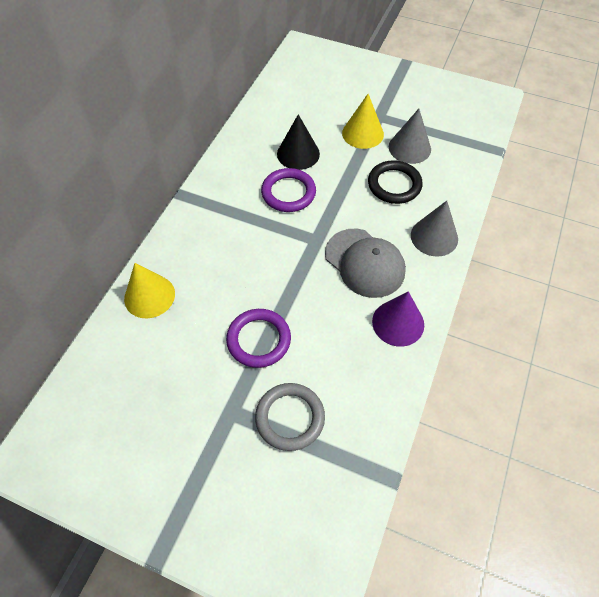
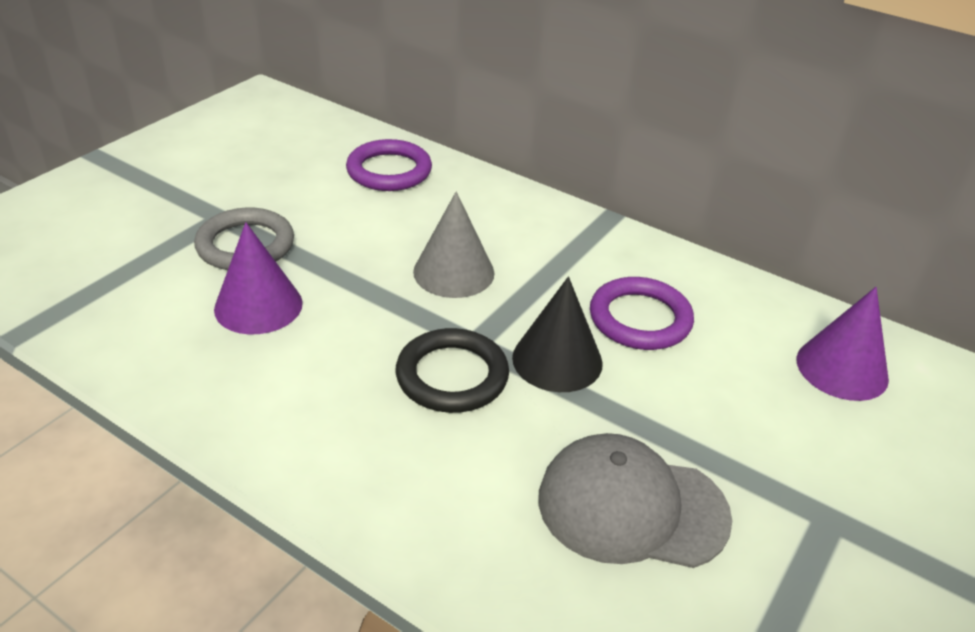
grey cone: 2 -> 1
purple cone: 1 -> 2
yellow cone: 2 -> 0

